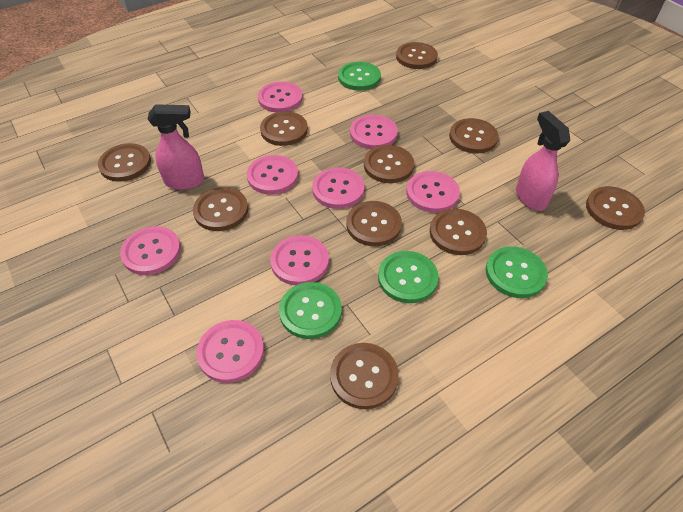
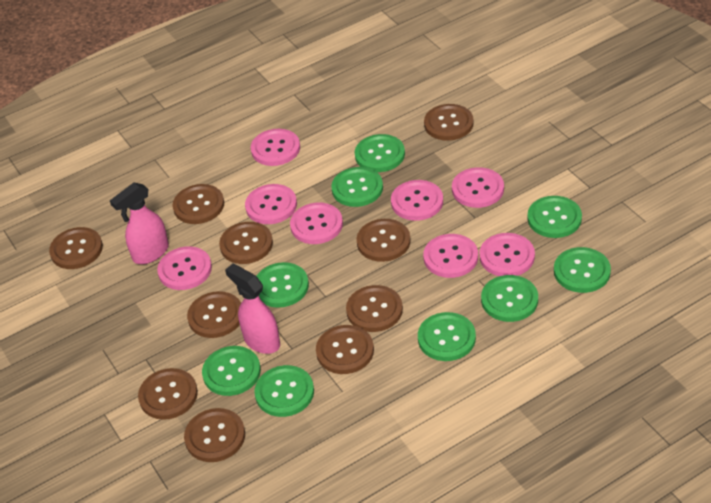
green button: 4 -> 9

